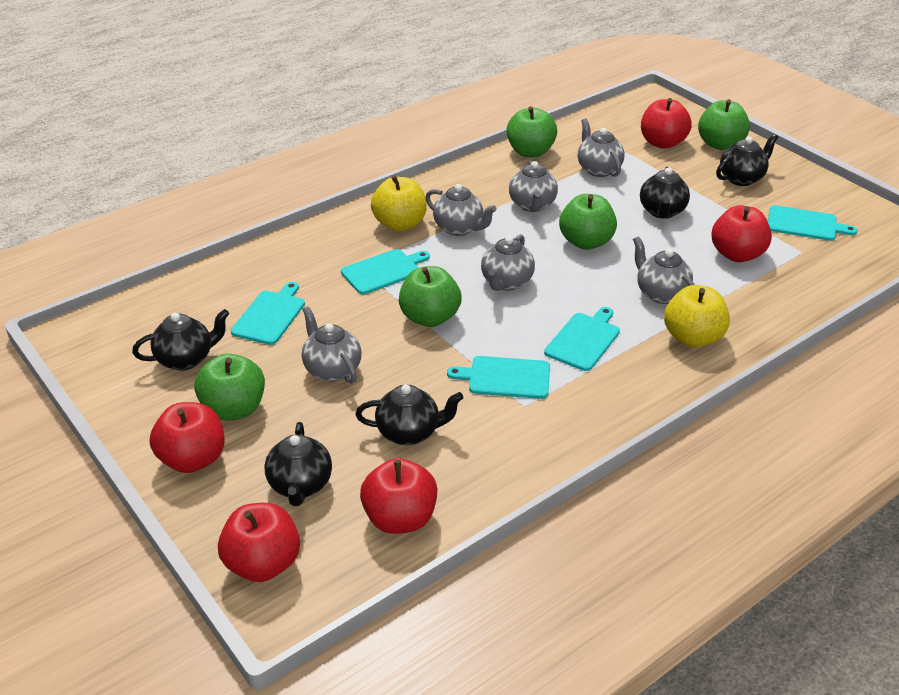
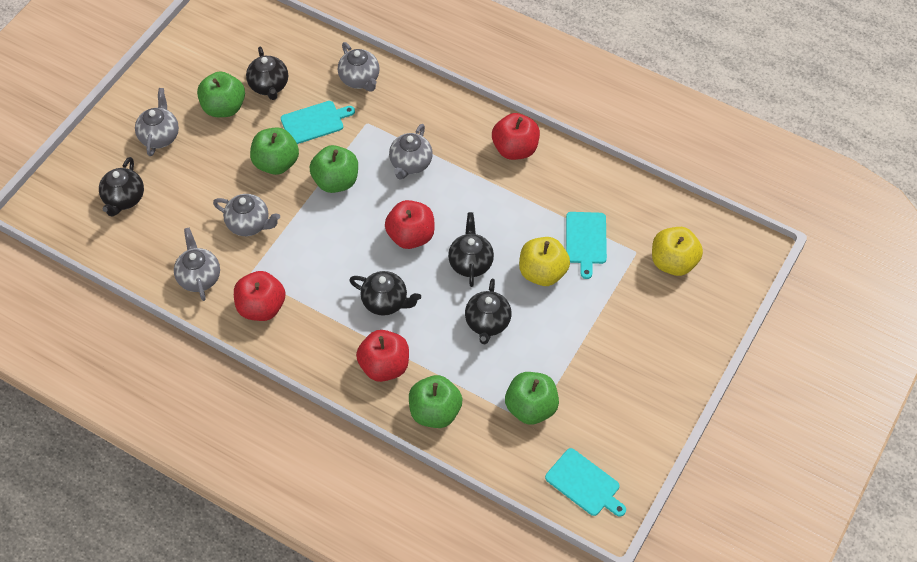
grey teapot: 6 -> 5
red apple: 5 -> 4
turquoise cutting board: 5 -> 3

